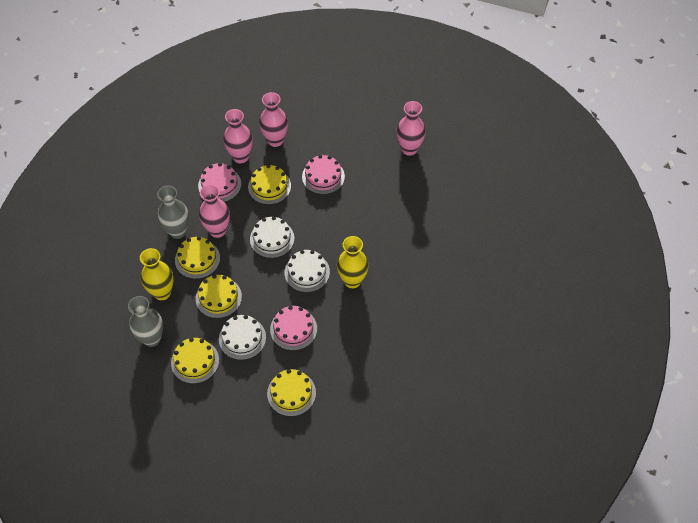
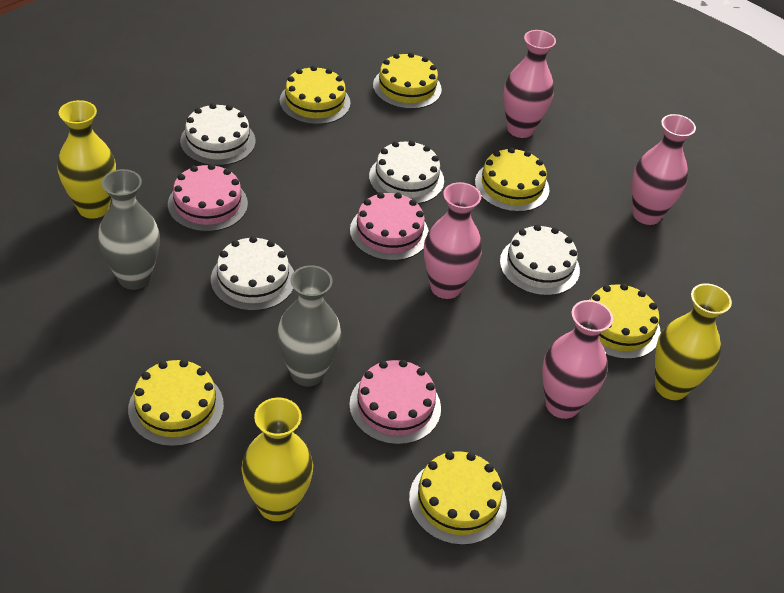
white cake: 3 -> 4
yellow cake: 5 -> 6
yellow vase: 2 -> 3

